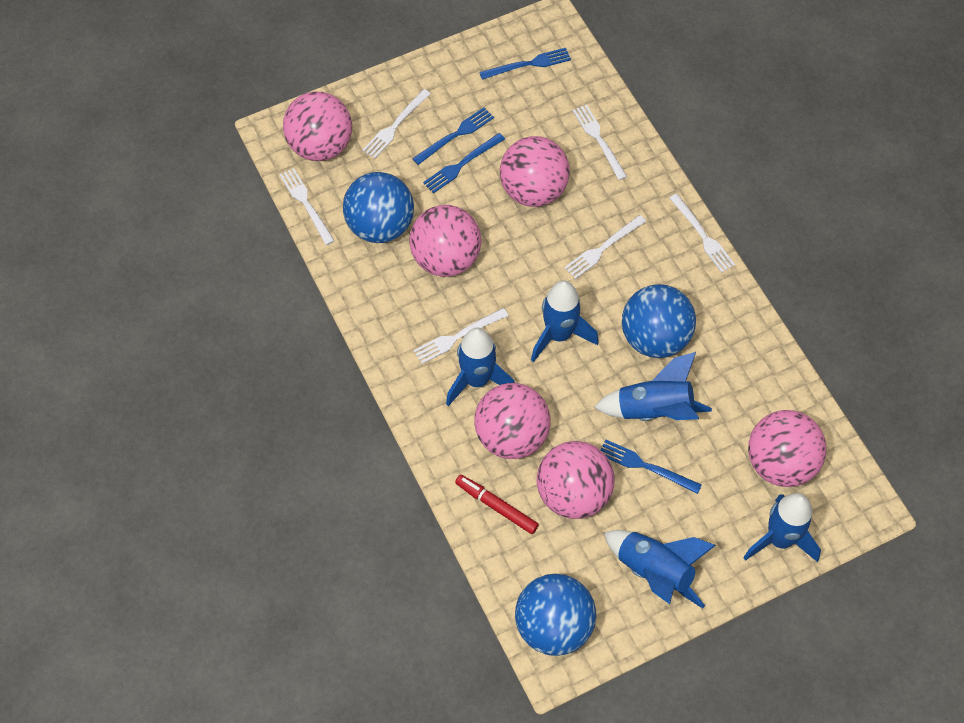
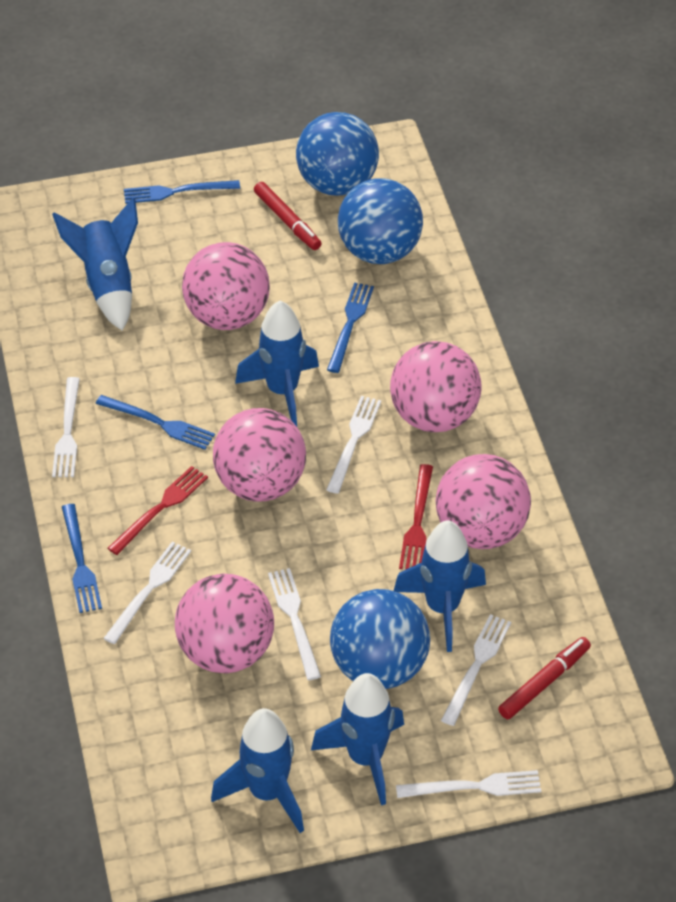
pink ball: 6 -> 5
red fork: 0 -> 2
red marker: 1 -> 2

